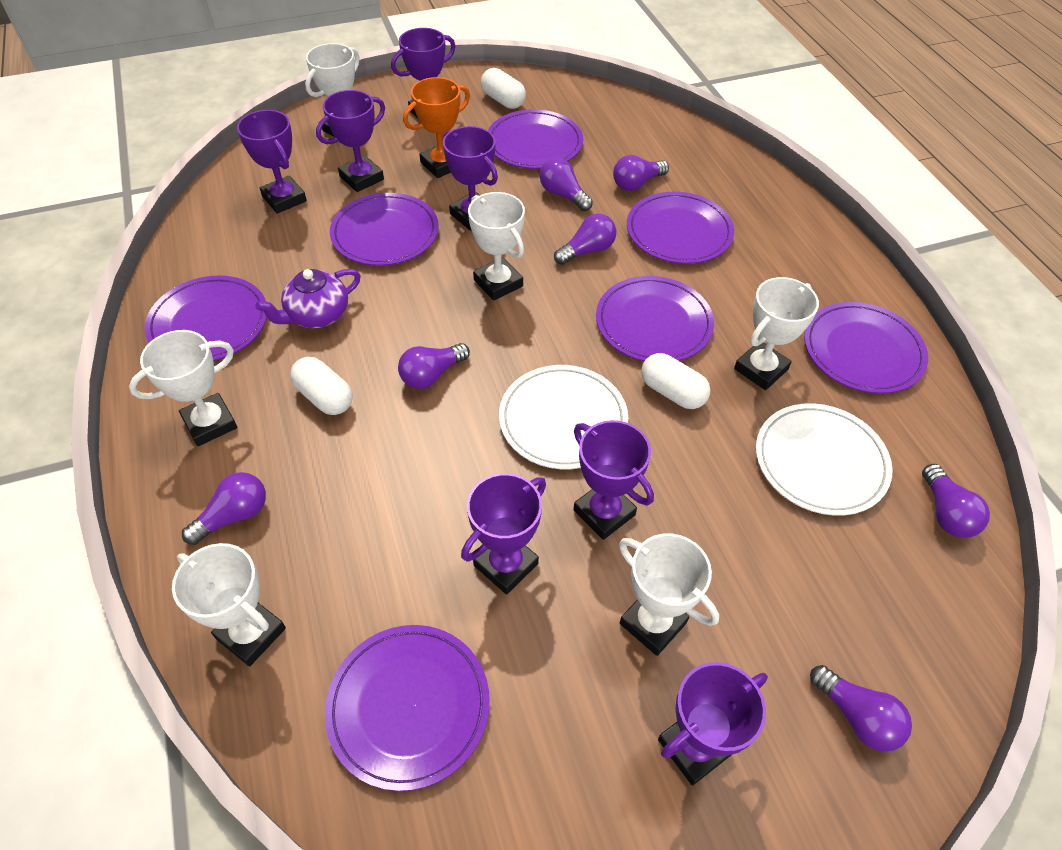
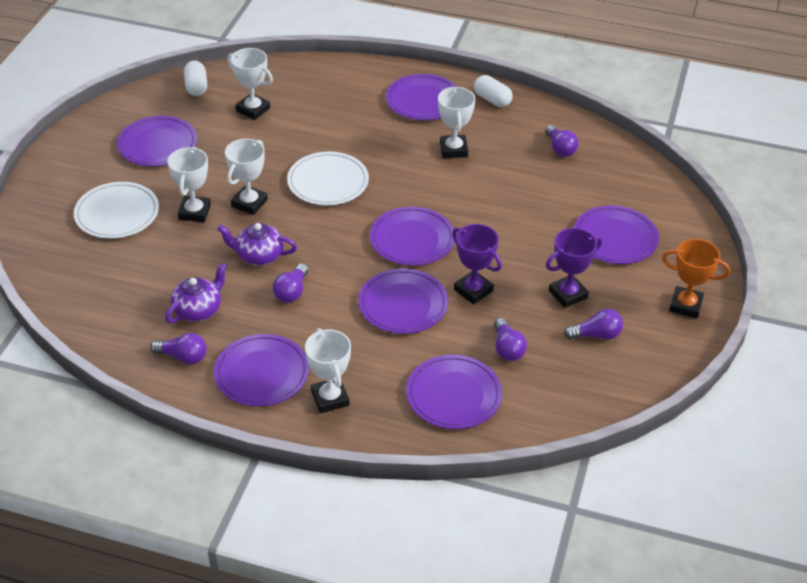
purple light bulb: 7 -> 5
purple teapot: 1 -> 2
purple trophy: 7 -> 2
white capsule: 3 -> 2
white trophy: 6 -> 5

